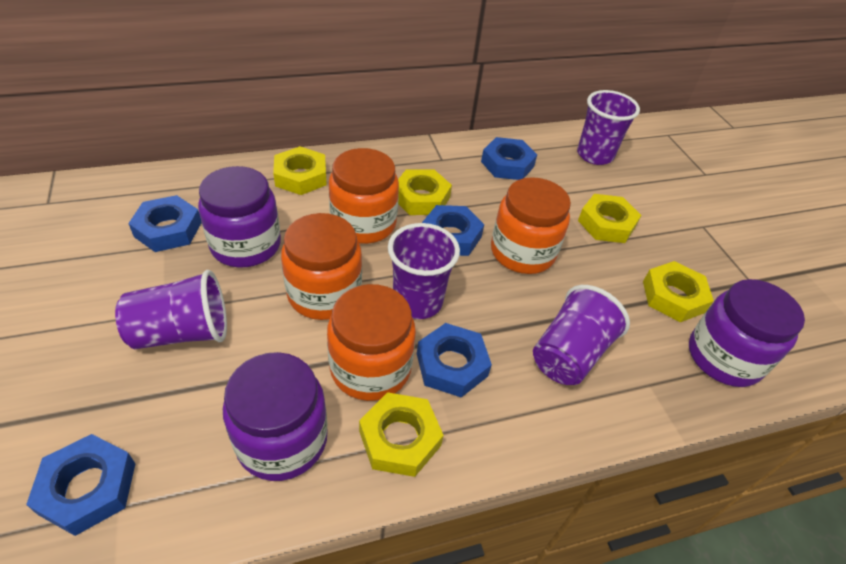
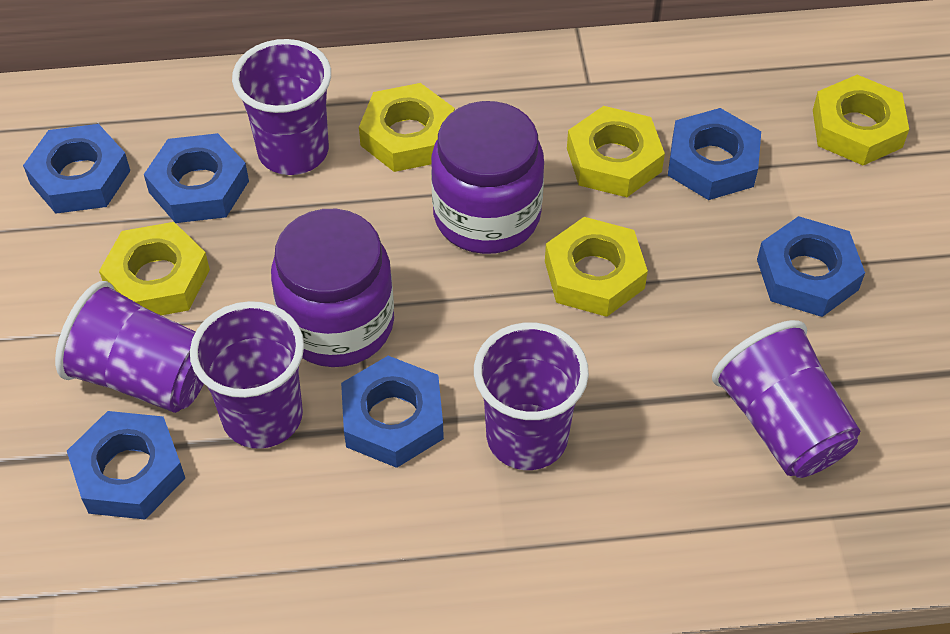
blue nut: 5 -> 6
orange jar: 4 -> 0
purple cup: 4 -> 5
purple jar: 3 -> 2

